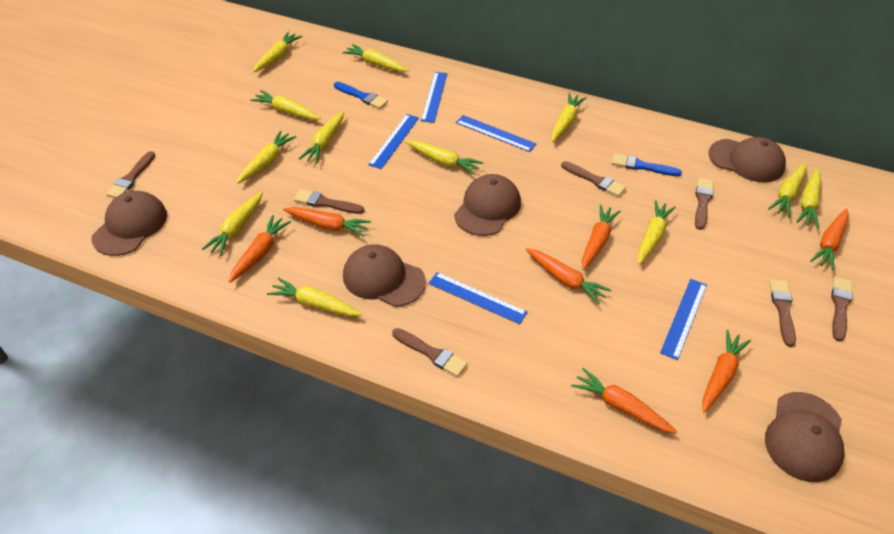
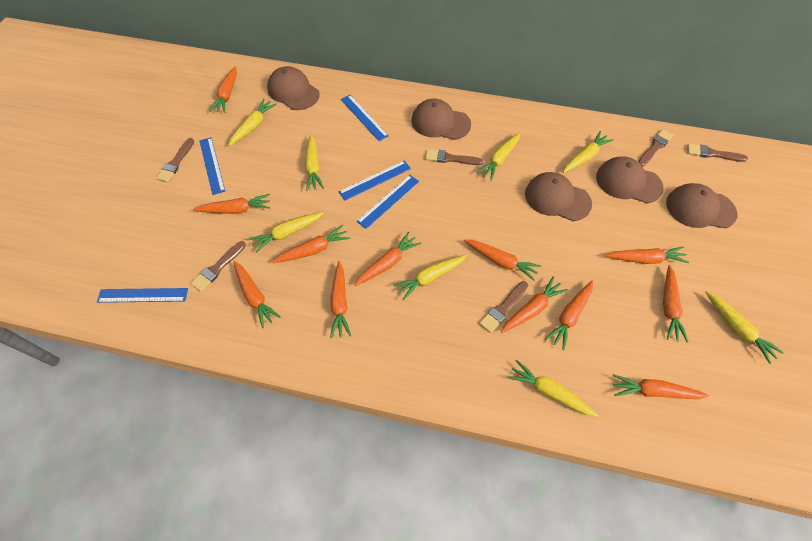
blue brush: 2 -> 0
brown brush: 7 -> 6
orange carrot: 7 -> 12
yellow carrot: 12 -> 8

